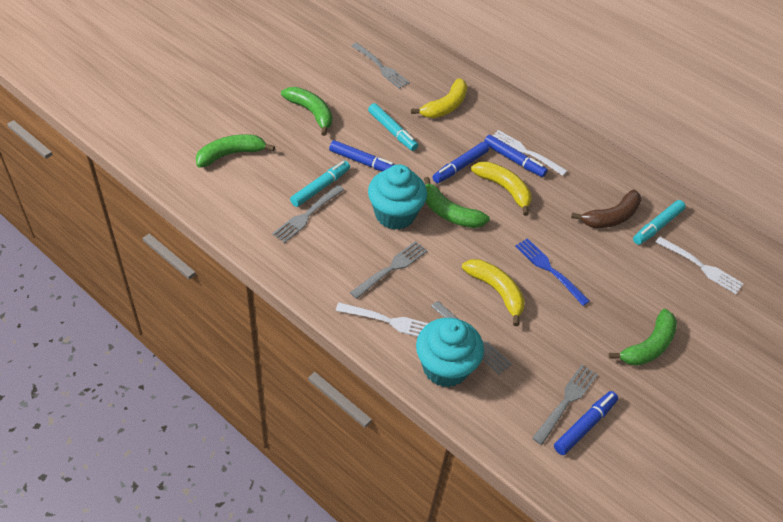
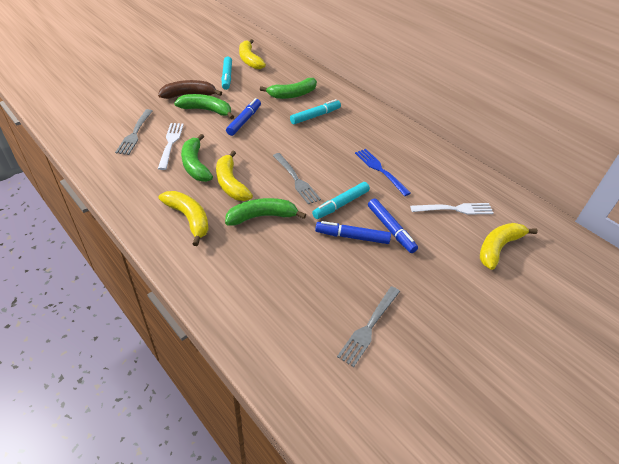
blue marker: 4 -> 3
grey fork: 5 -> 3
turquoise cupcake: 2 -> 0
white fork: 3 -> 2
yellow banana: 3 -> 4

